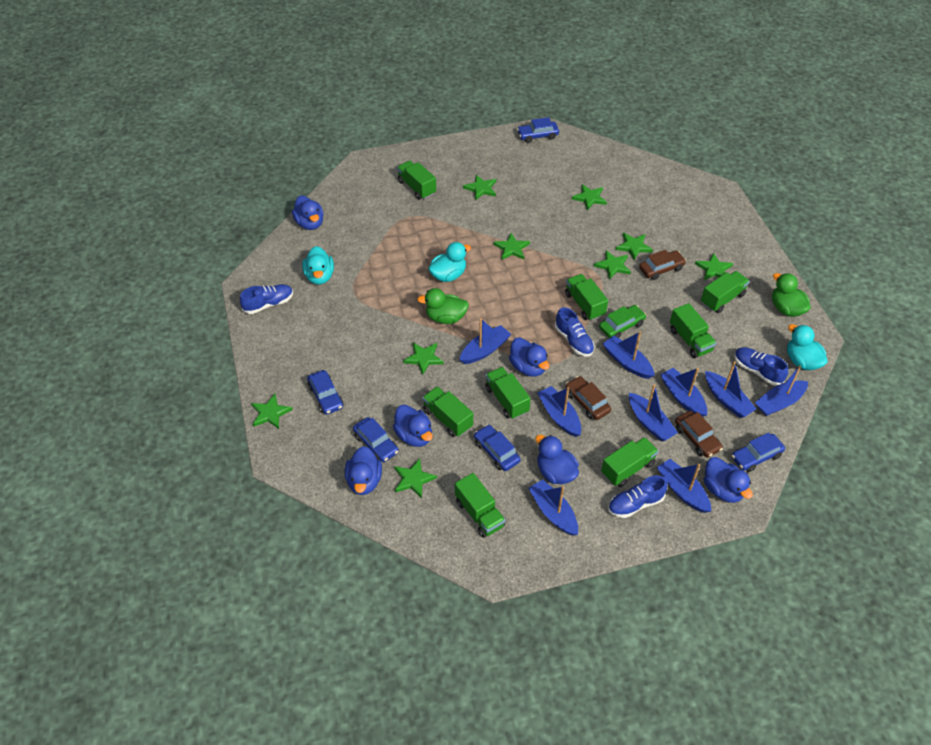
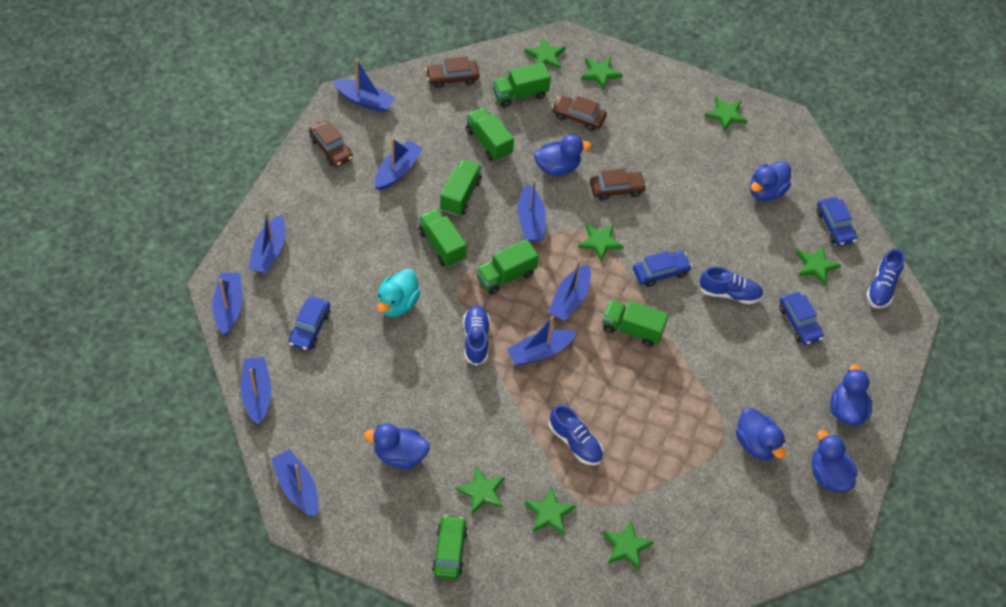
blue car: 5 -> 4
brown car: 3 -> 4
green duck: 2 -> 0
green star: 9 -> 8
green truck: 8 -> 6
turquoise duck: 3 -> 1

